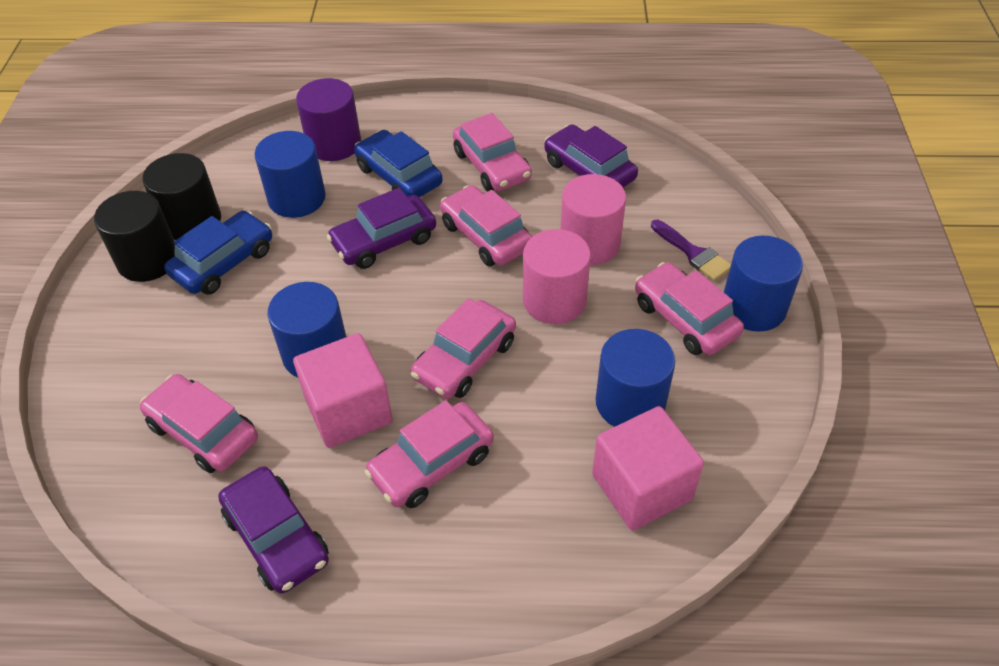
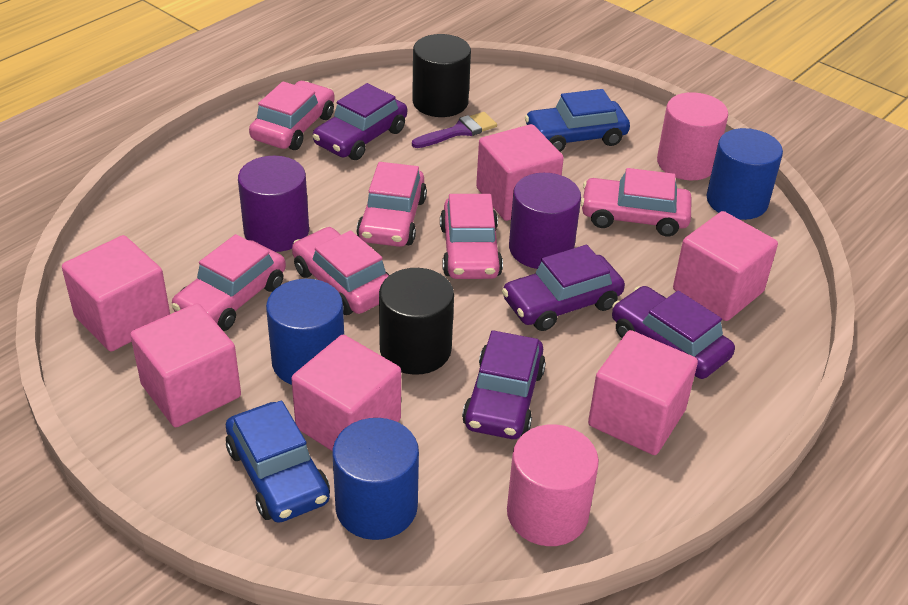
blue cylinder: 4 -> 3
pink cube: 2 -> 6
purple car: 3 -> 4
purple cylinder: 1 -> 2

